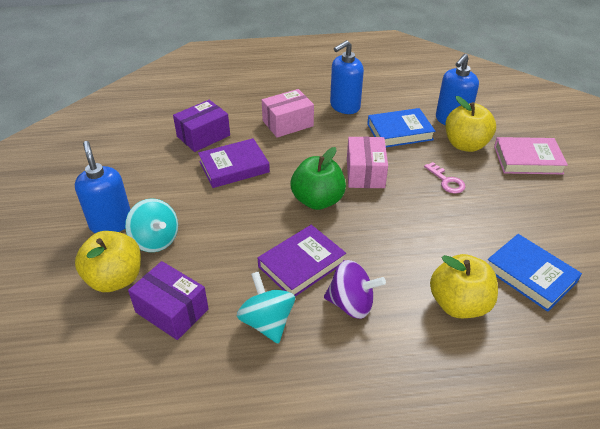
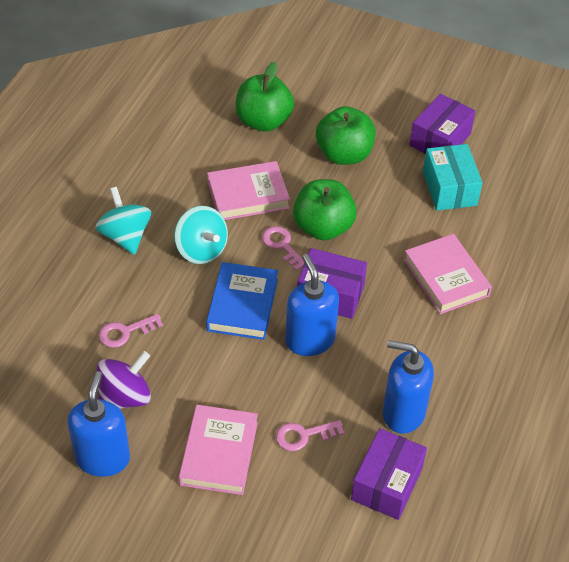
blue book: 2 -> 1
green apple: 1 -> 3
pink book: 1 -> 3
pink box: 2 -> 0
pink key: 1 -> 3
purple book: 2 -> 0
purple box: 2 -> 3
turquoise box: 0 -> 1
yellow apple: 3 -> 0

